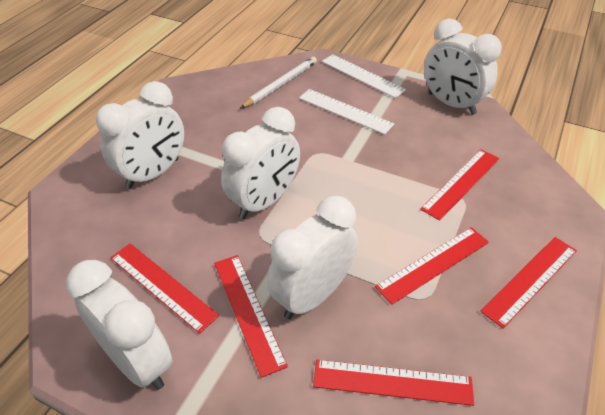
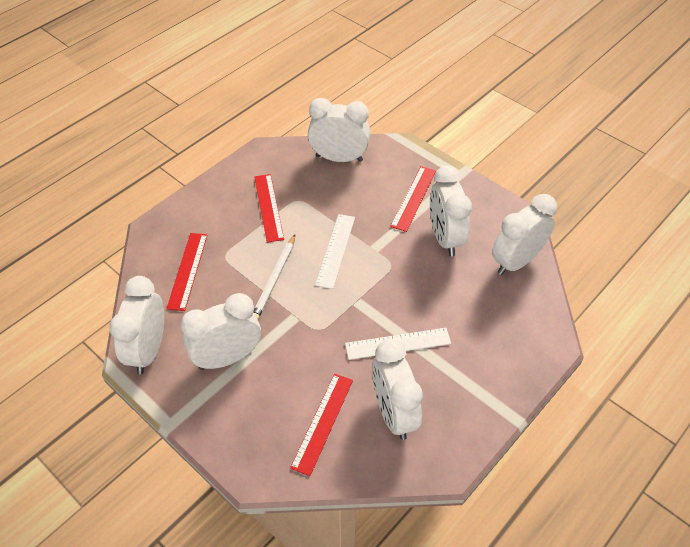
red ruler: 6 -> 4
white clock: 5 -> 6

